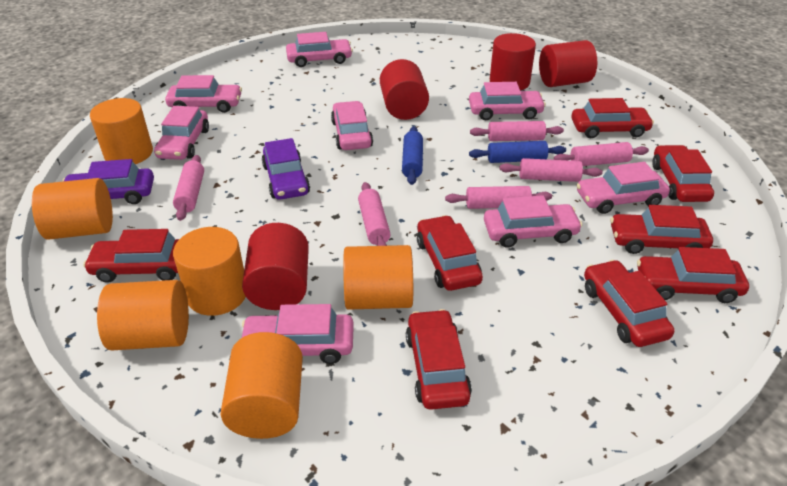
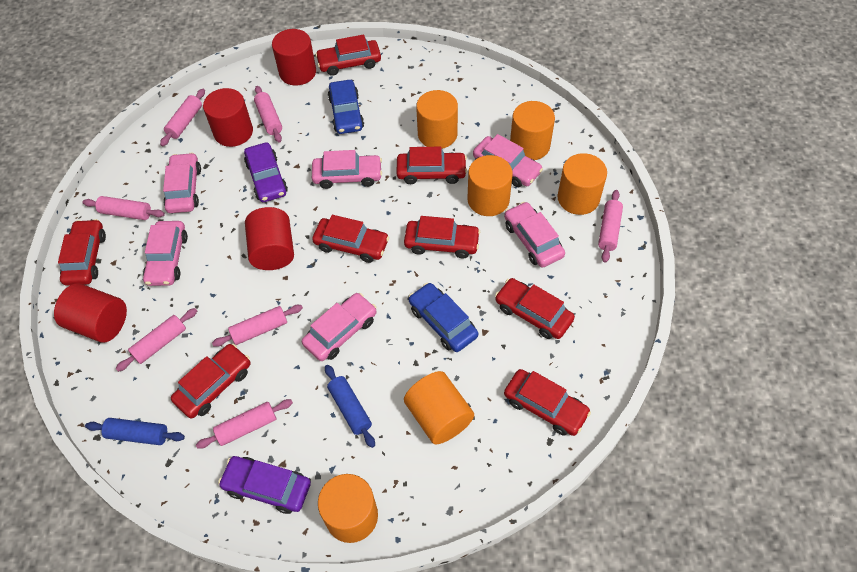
blue car: 0 -> 2
pink car: 8 -> 6
pink rolling pin: 6 -> 7

